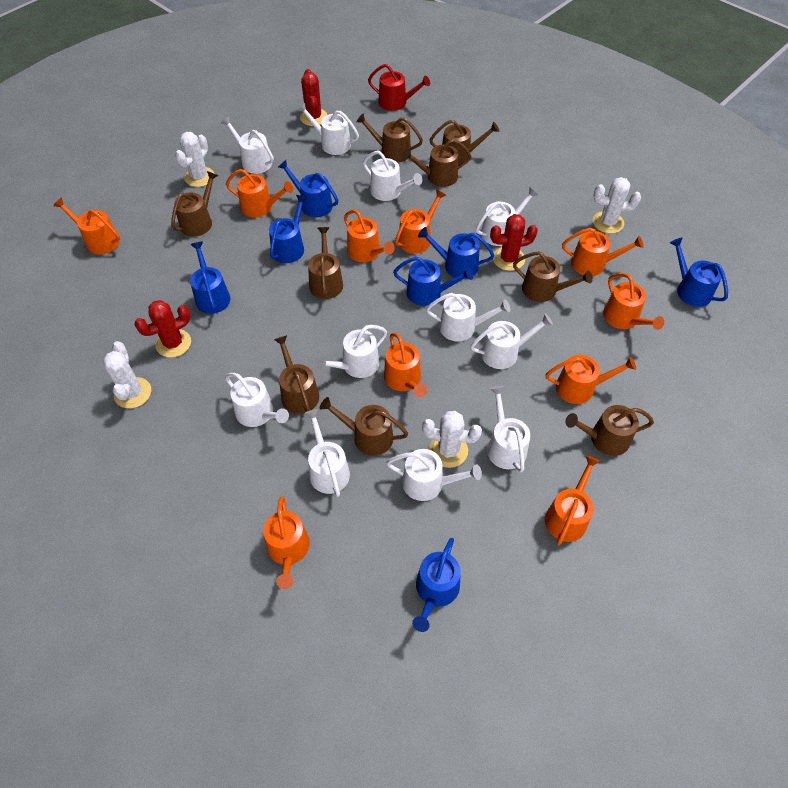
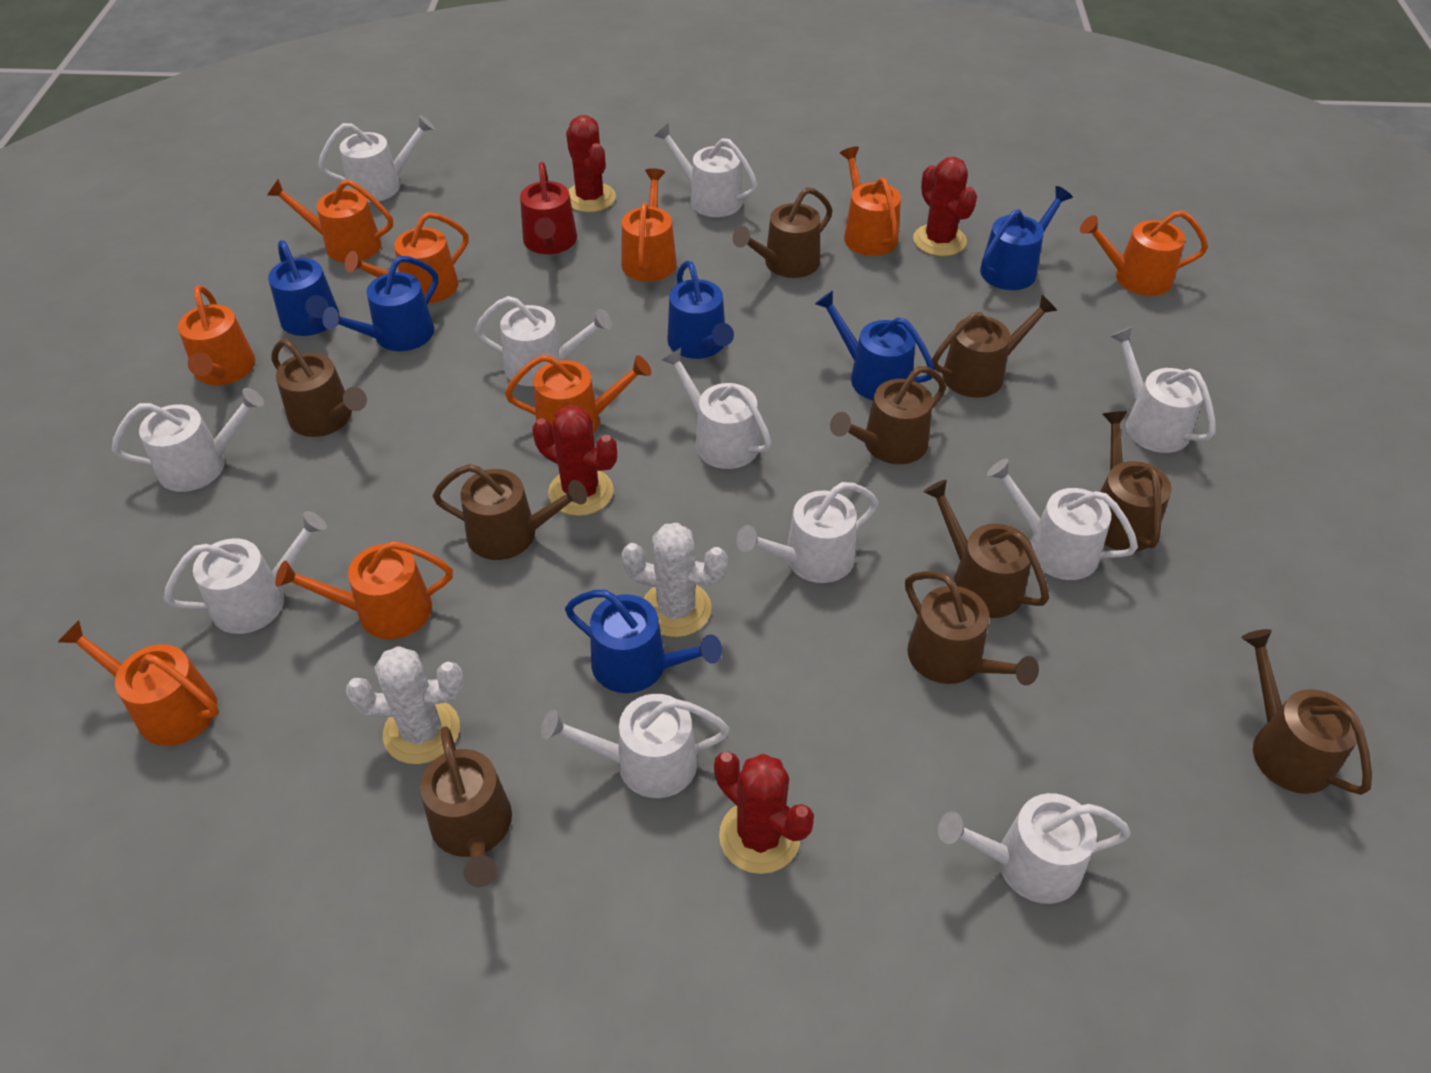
blue watering can: 7 -> 6
brown watering can: 9 -> 10
orange watering can: 10 -> 9
red cactus: 3 -> 4
white cactus: 4 -> 2

